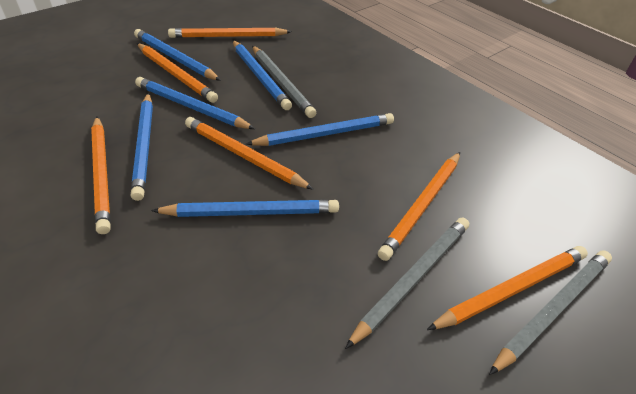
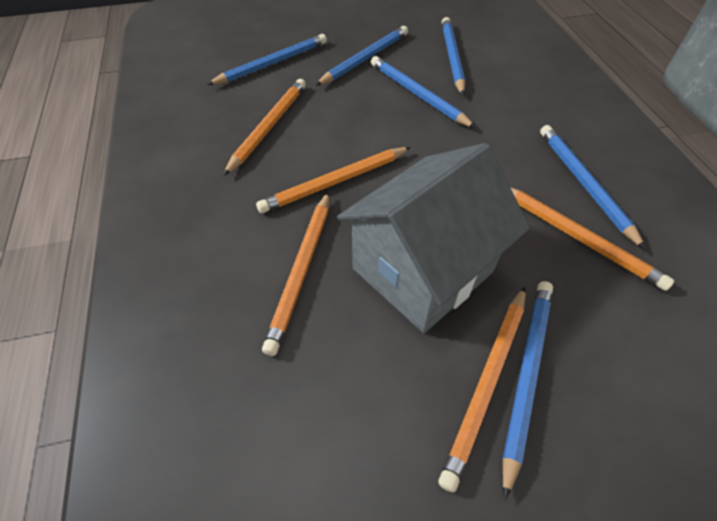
grey house: 0 -> 1
grey pencil: 3 -> 0
orange pencil: 6 -> 5

